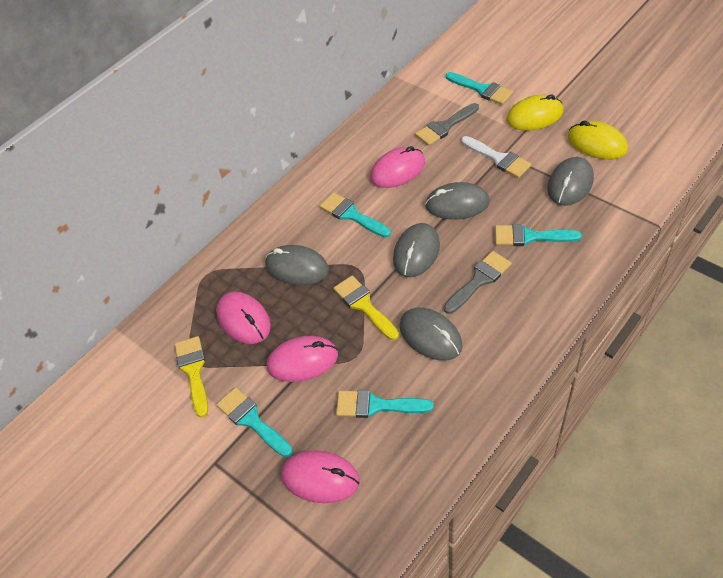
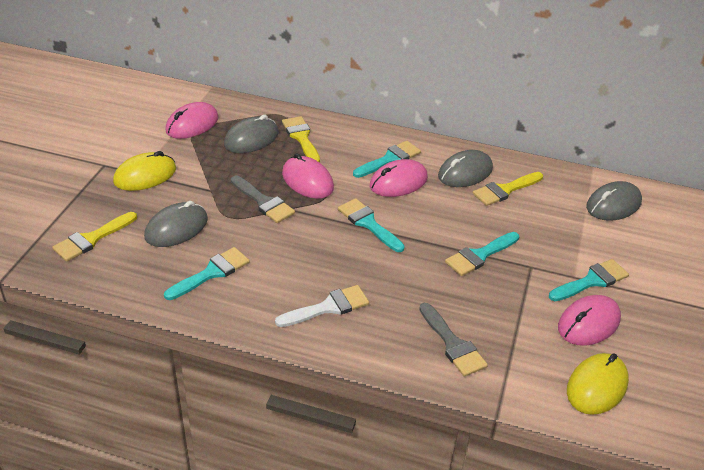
grey mouse: 5 -> 4
yellow brush: 2 -> 3

